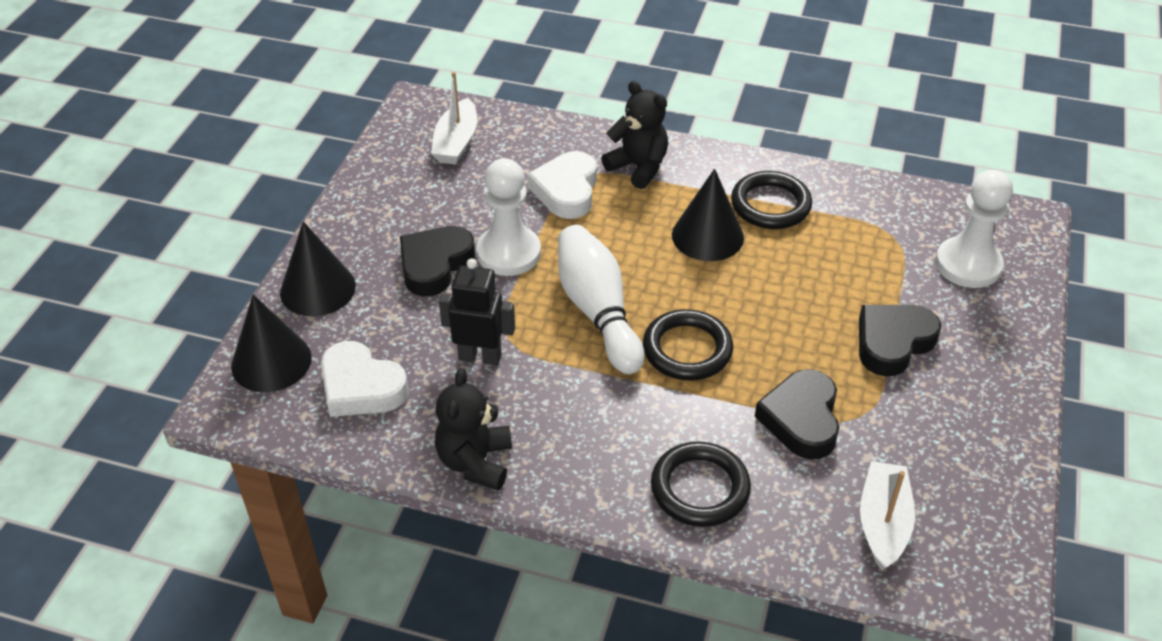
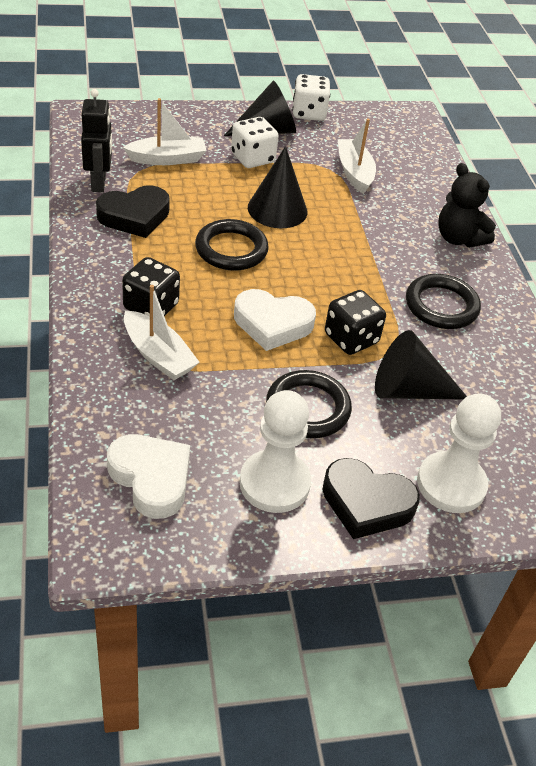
black dice: 0 -> 2
black heart: 3 -> 2
black teddy bear: 2 -> 1
white boat: 2 -> 3
white bowling pin: 1 -> 0
white dice: 0 -> 2

